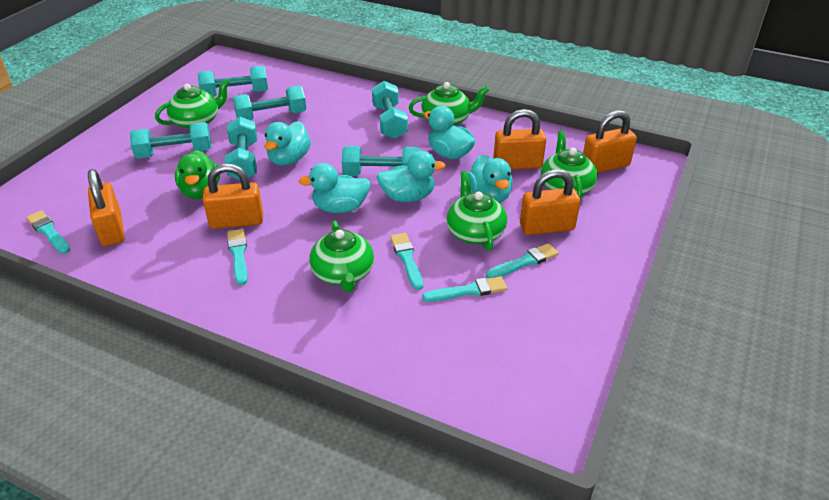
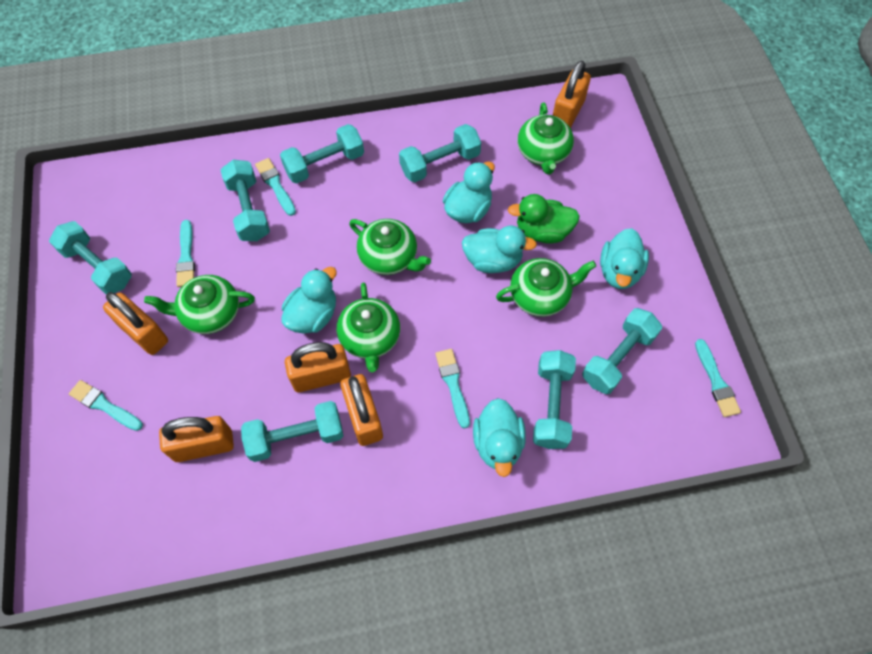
turquoise dumbbell: 6 -> 7

